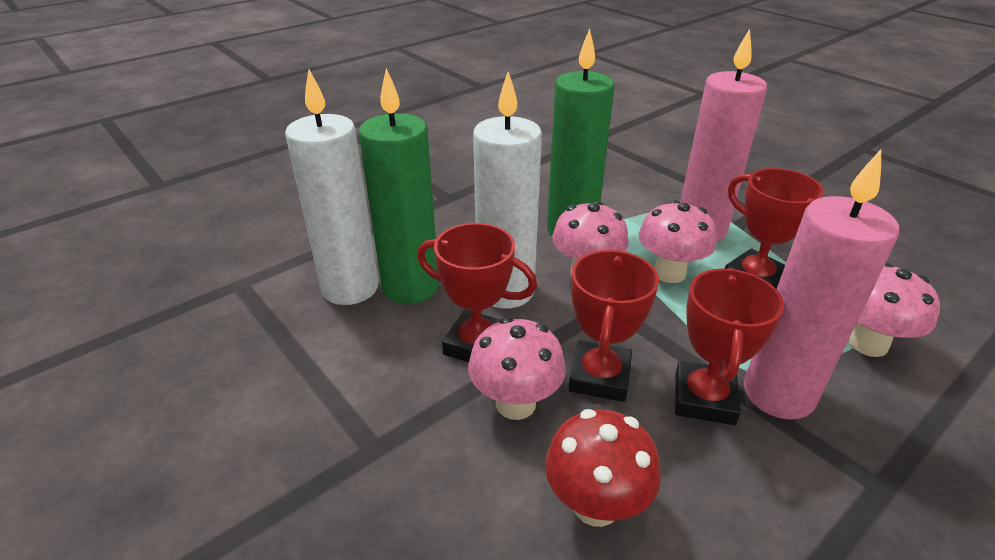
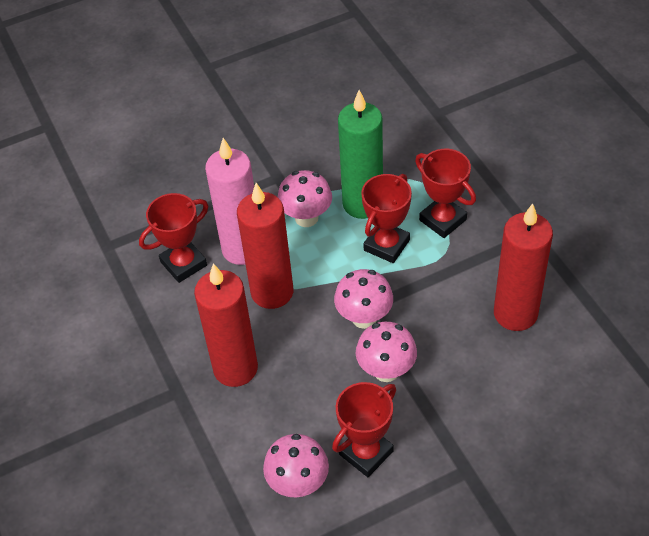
green candle: 2 -> 1
pink candle: 2 -> 1
red candle: 0 -> 3
red mushroom: 1 -> 0
white candle: 2 -> 0

